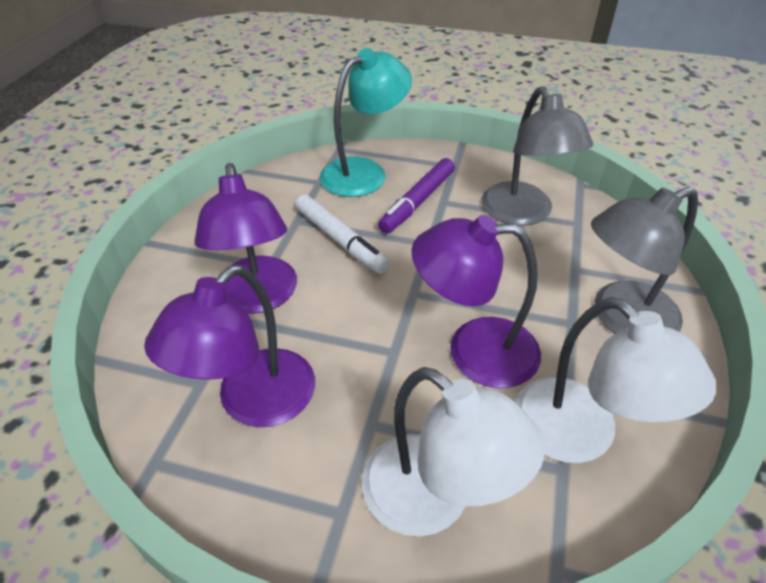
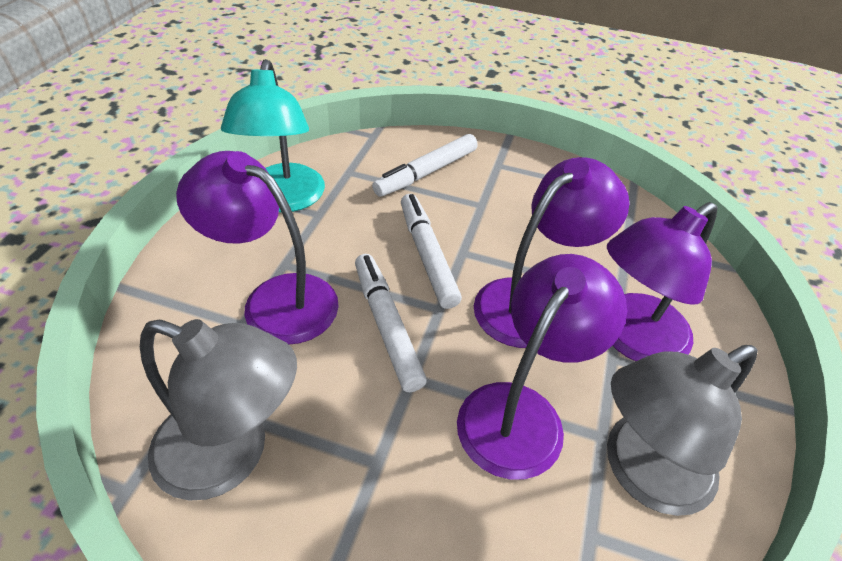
purple lamp: 3 -> 4
purple marker: 1 -> 0
white lamp: 2 -> 0
white marker: 1 -> 3

